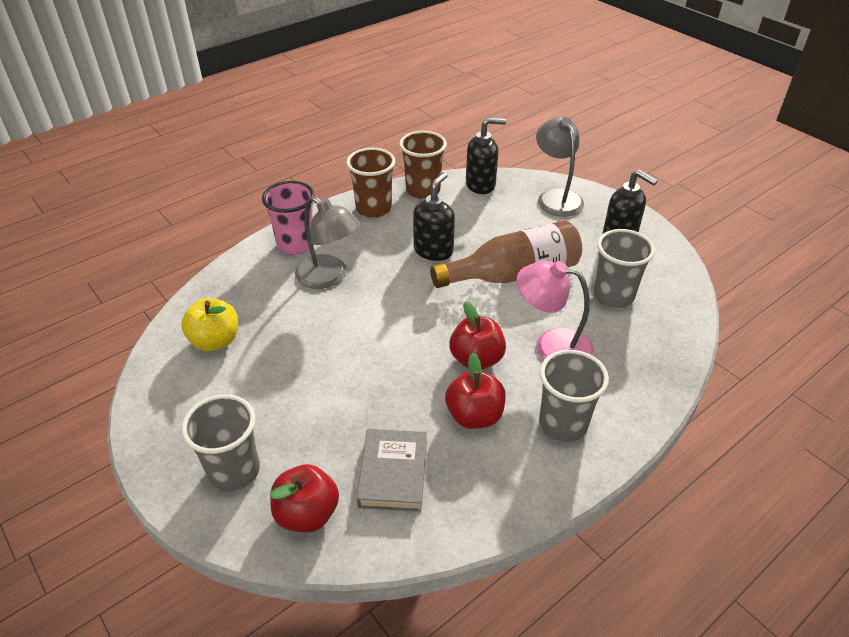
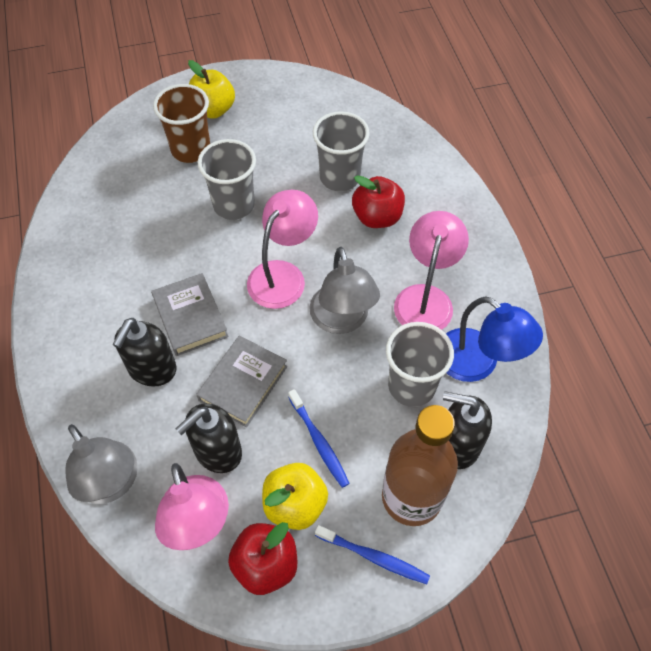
blue lamp: 0 -> 1
blue toothbrush: 0 -> 2
brown cup: 2 -> 1
grey book: 1 -> 2
pink cup: 1 -> 0
pink lamp: 1 -> 3
red apple: 3 -> 2
yellow apple: 1 -> 2

